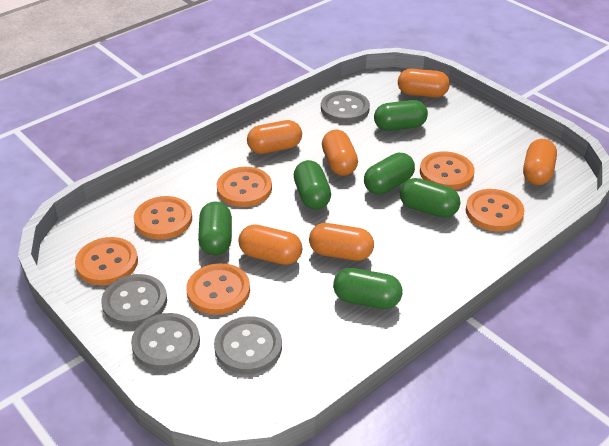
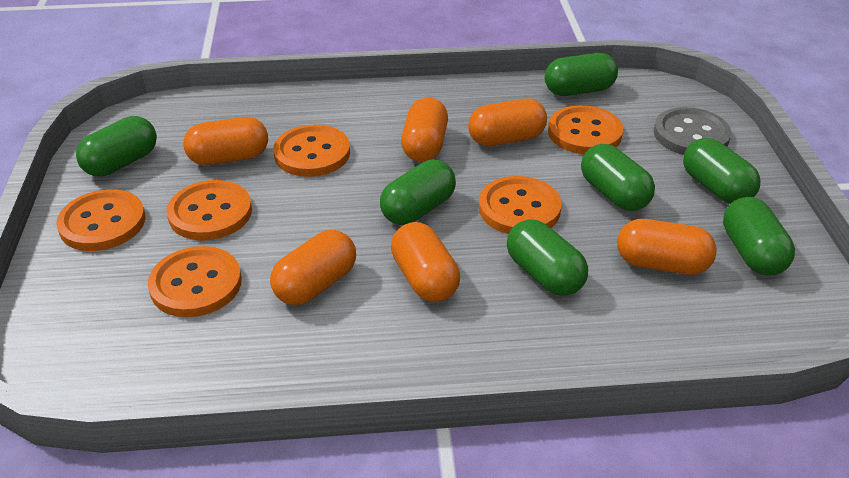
green capsule: 6 -> 7
grey button: 4 -> 1

